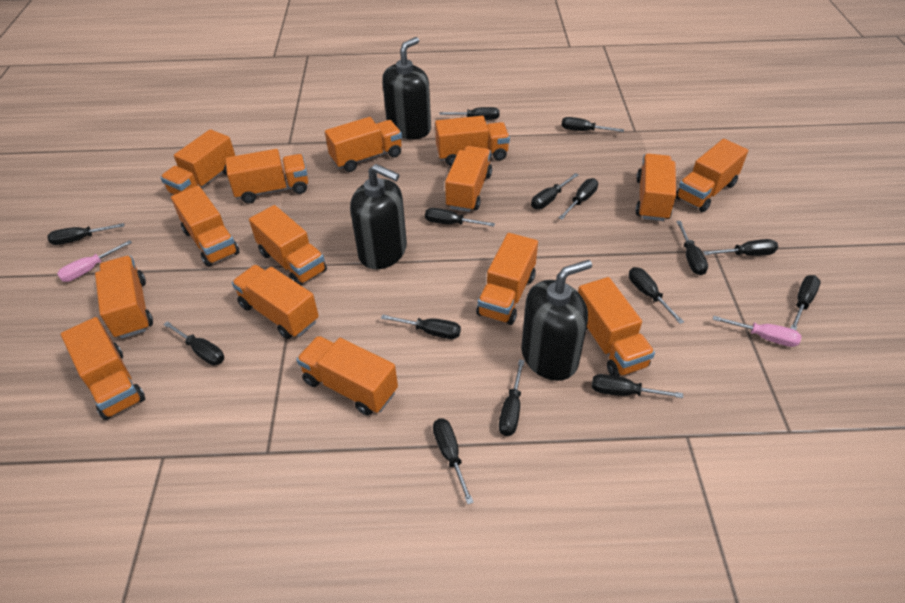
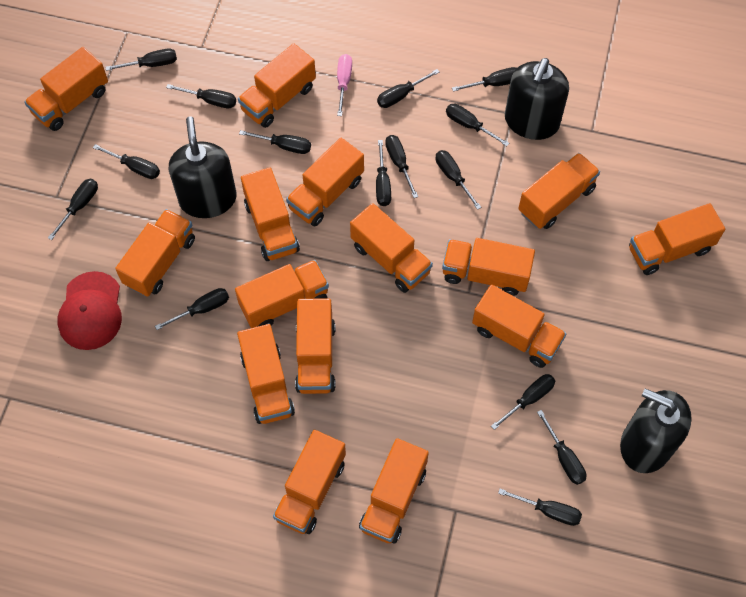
pink screwdriver: 2 -> 1
red cap: 0 -> 1

